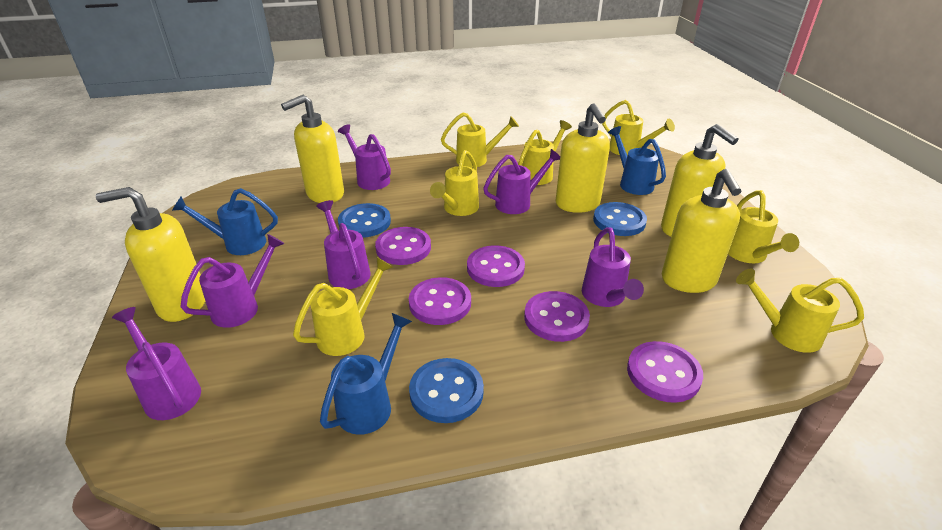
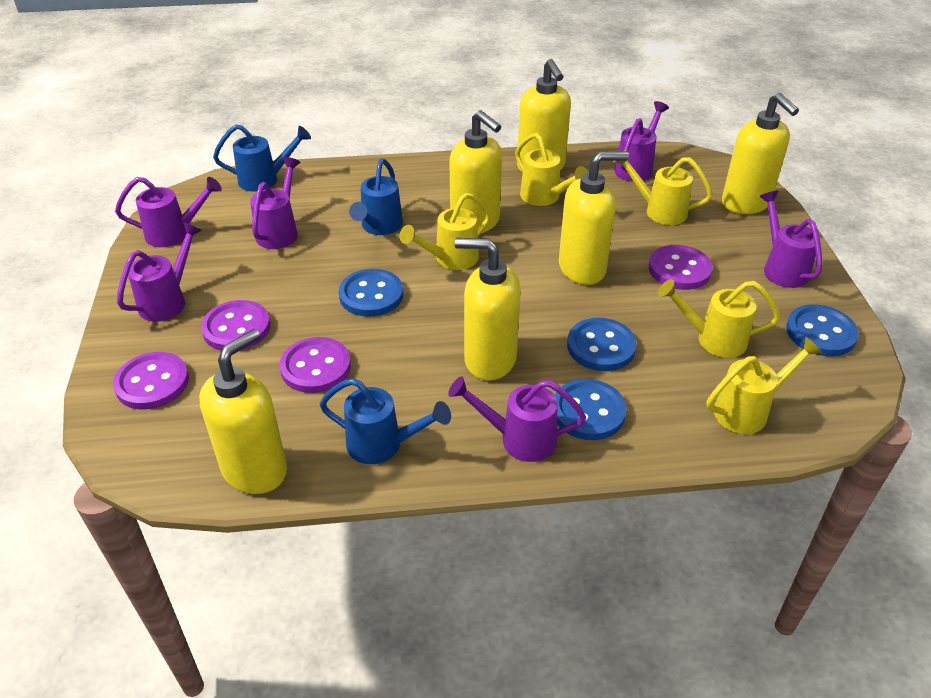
blue button: 3 -> 4
purple button: 5 -> 4
yellow soap dispenser: 5 -> 6
yellow watering can: 7 -> 5

